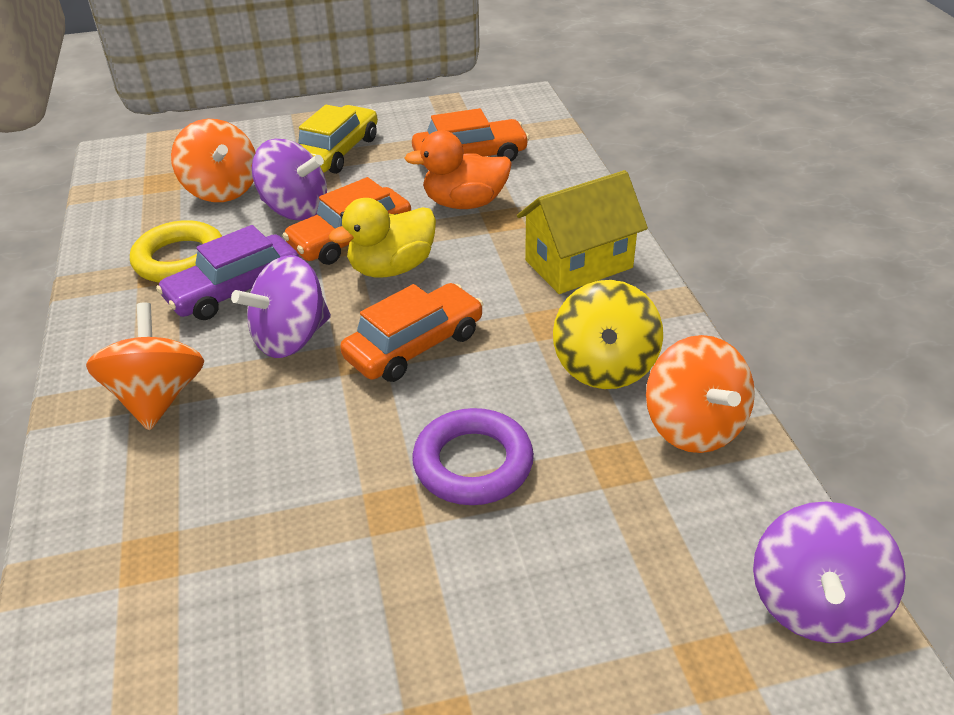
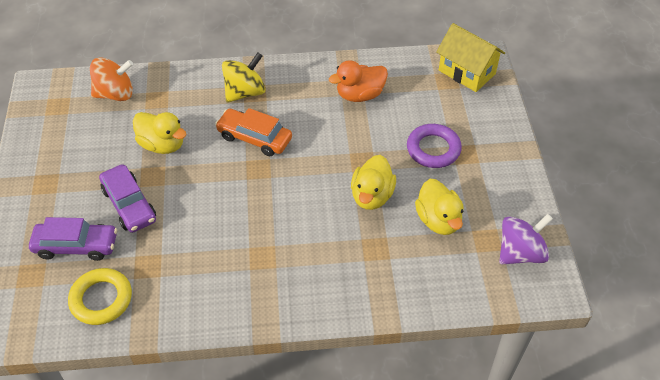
orange car: 3 -> 1
orange spinning top: 3 -> 1
purple car: 1 -> 2
purple spinning top: 3 -> 1
yellow car: 1 -> 0
yellow duck: 1 -> 3

